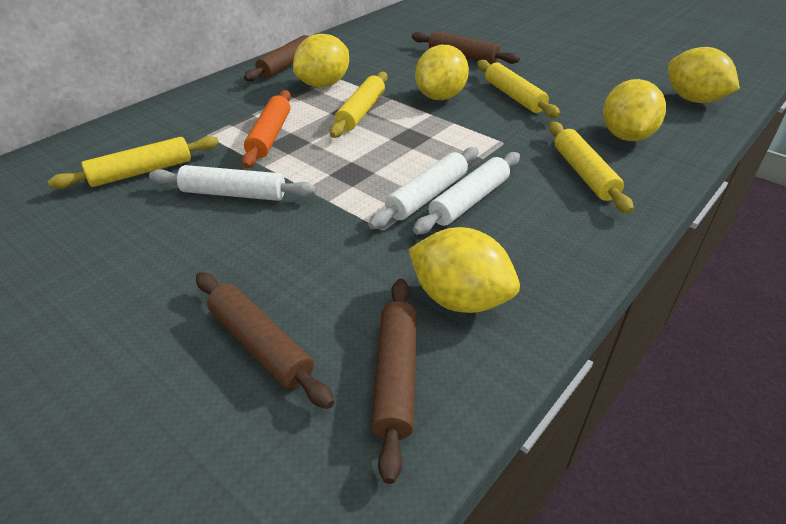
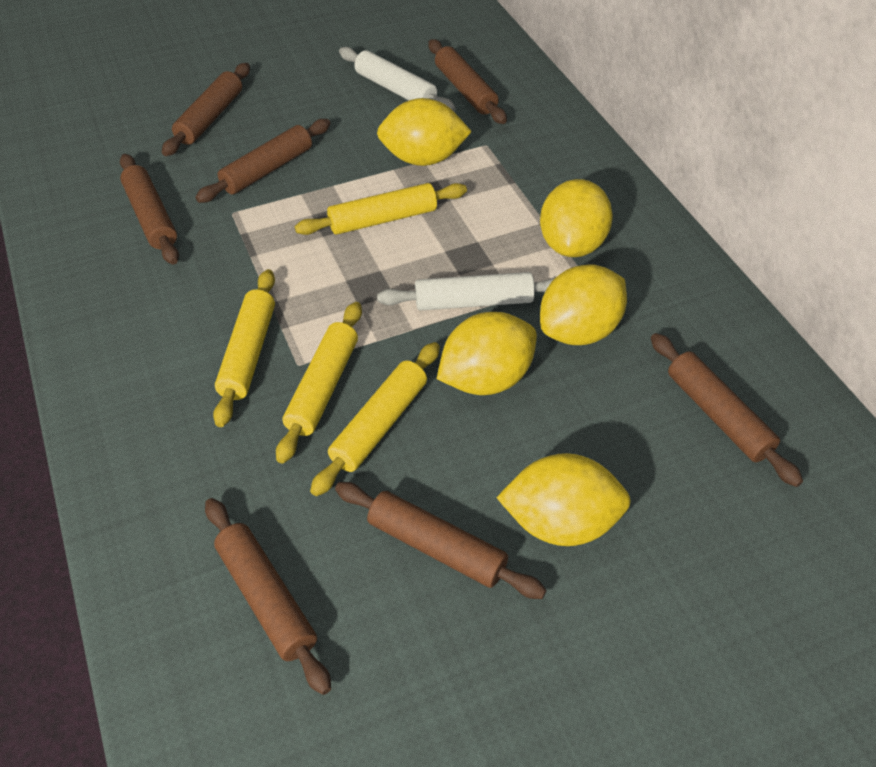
brown rolling pin: 4 -> 7
orange rolling pin: 1 -> 0
white rolling pin: 3 -> 2

